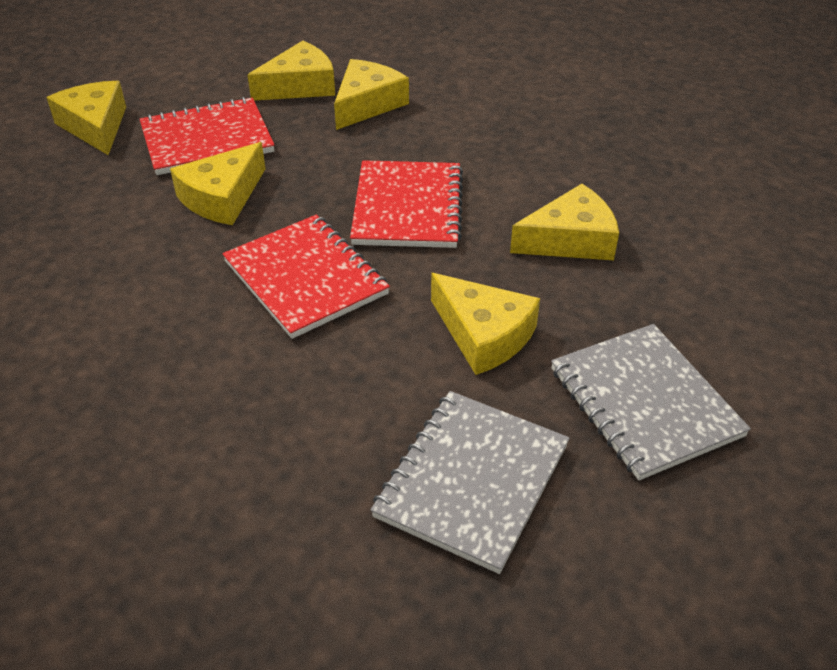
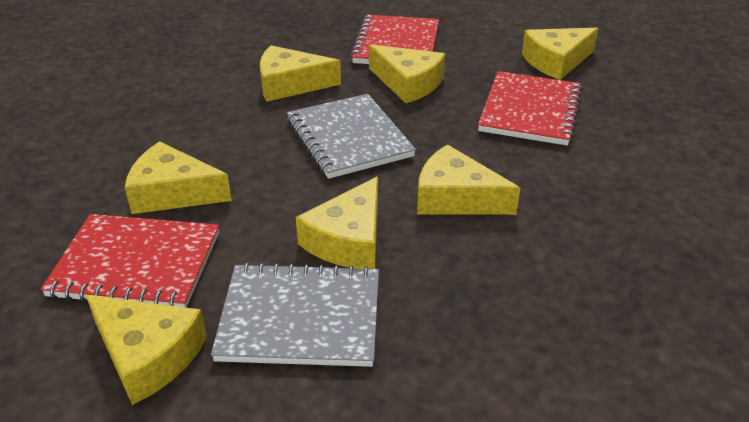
yellow cheese: 6 -> 7

